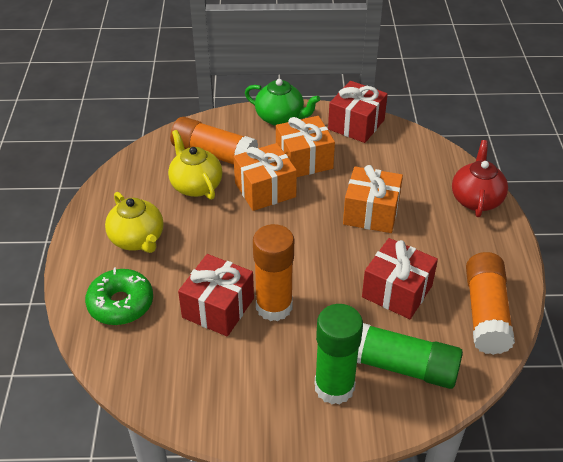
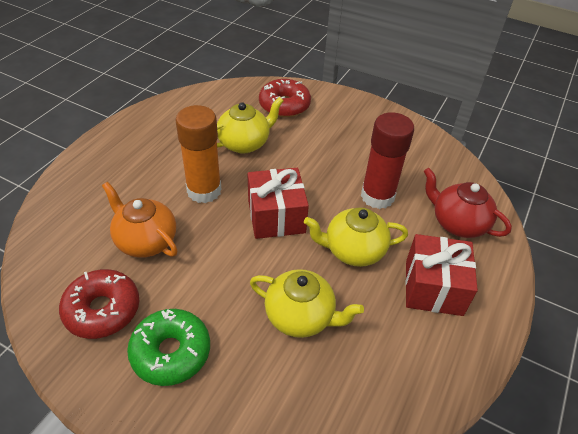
green glue stick: 2 -> 0
green teapot: 1 -> 0
orange gift: 3 -> 0
orange glue stick: 3 -> 1
orange teapot: 0 -> 1
red donut: 0 -> 2
red gift: 3 -> 2
red glue stick: 0 -> 1
yellow teapot: 2 -> 3

